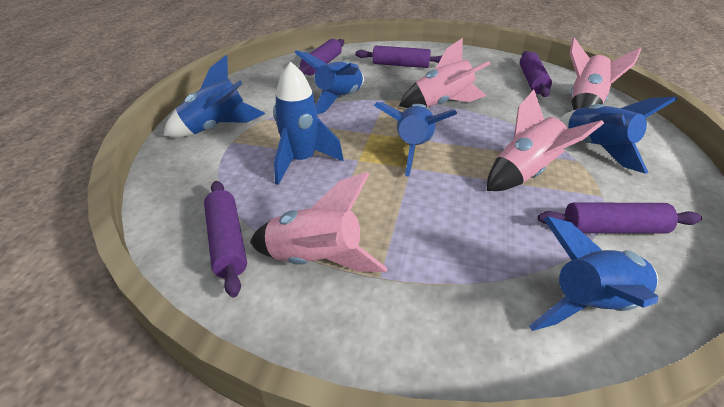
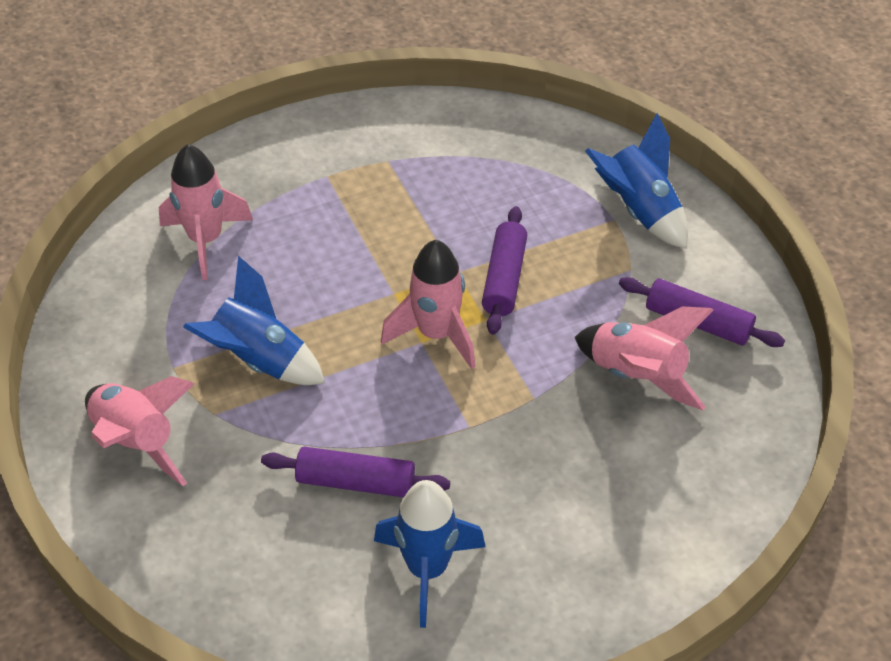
blue rocket: 6 -> 3
purple rolling pin: 5 -> 3

